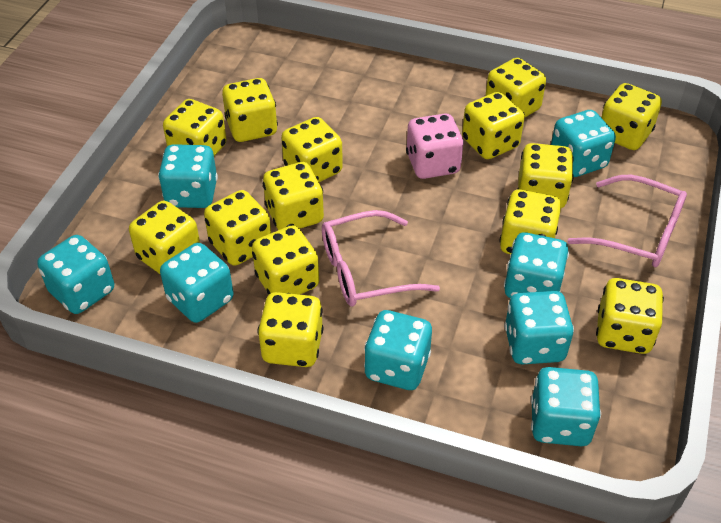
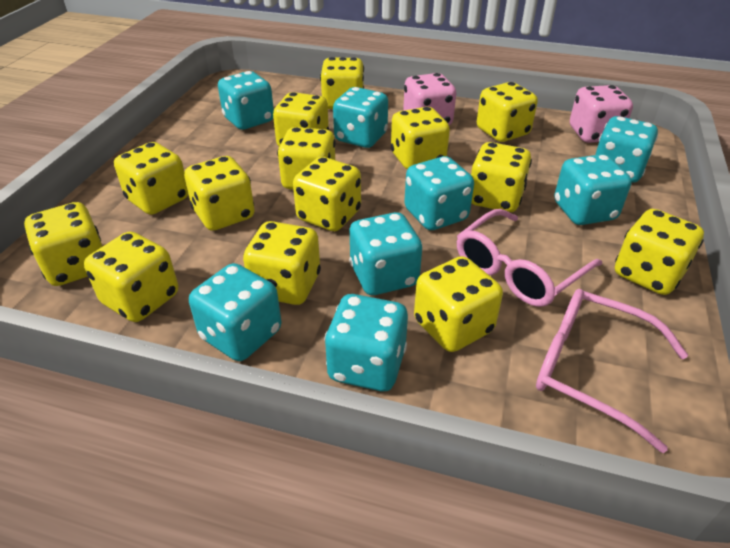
pink dice: 1 -> 2

